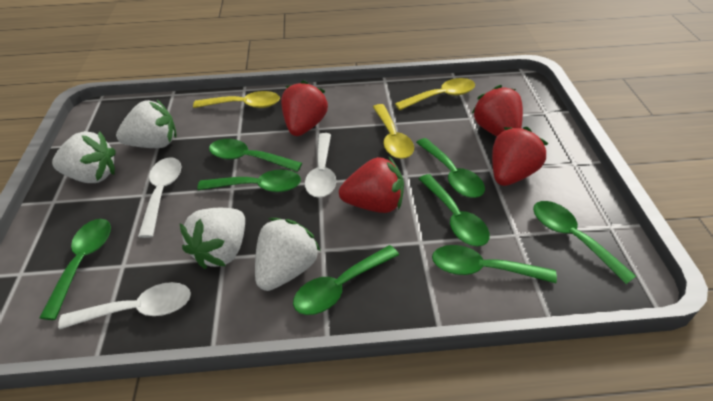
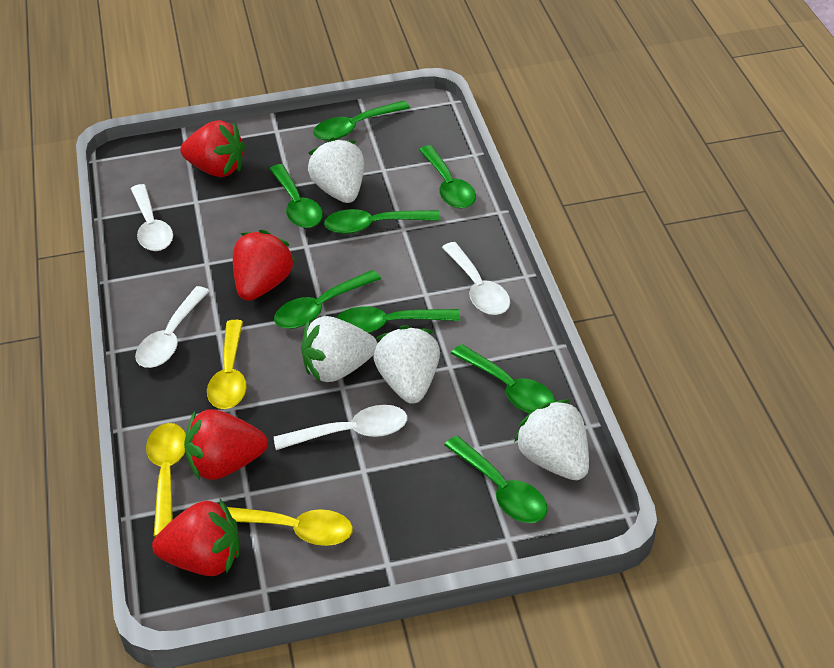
white spoon: 3 -> 4

